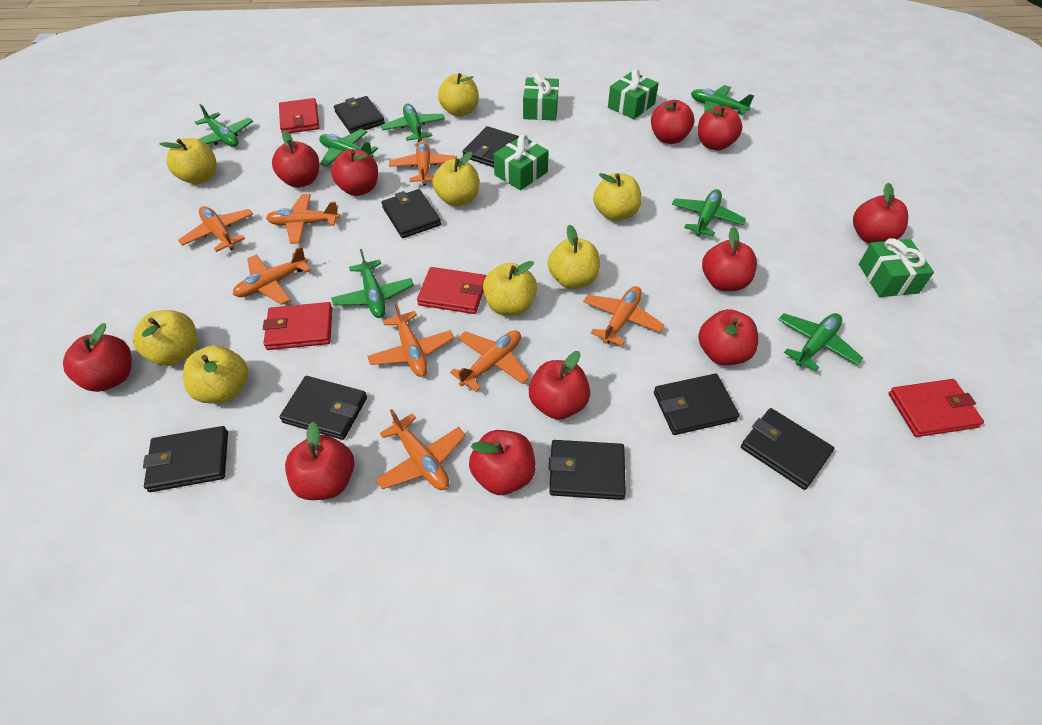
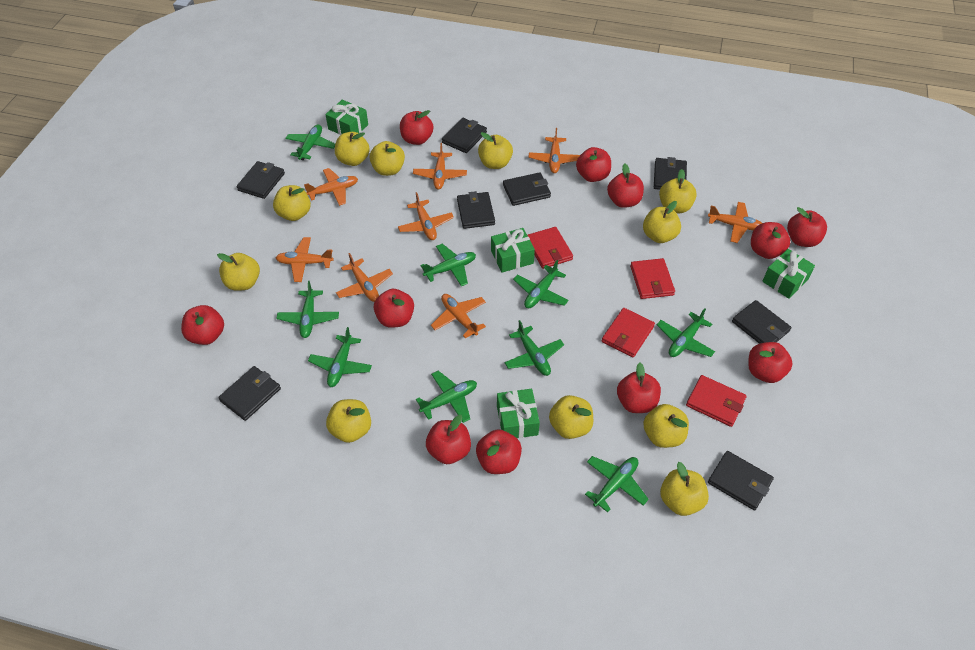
green plane: 7 -> 9
yellow apple: 8 -> 11

